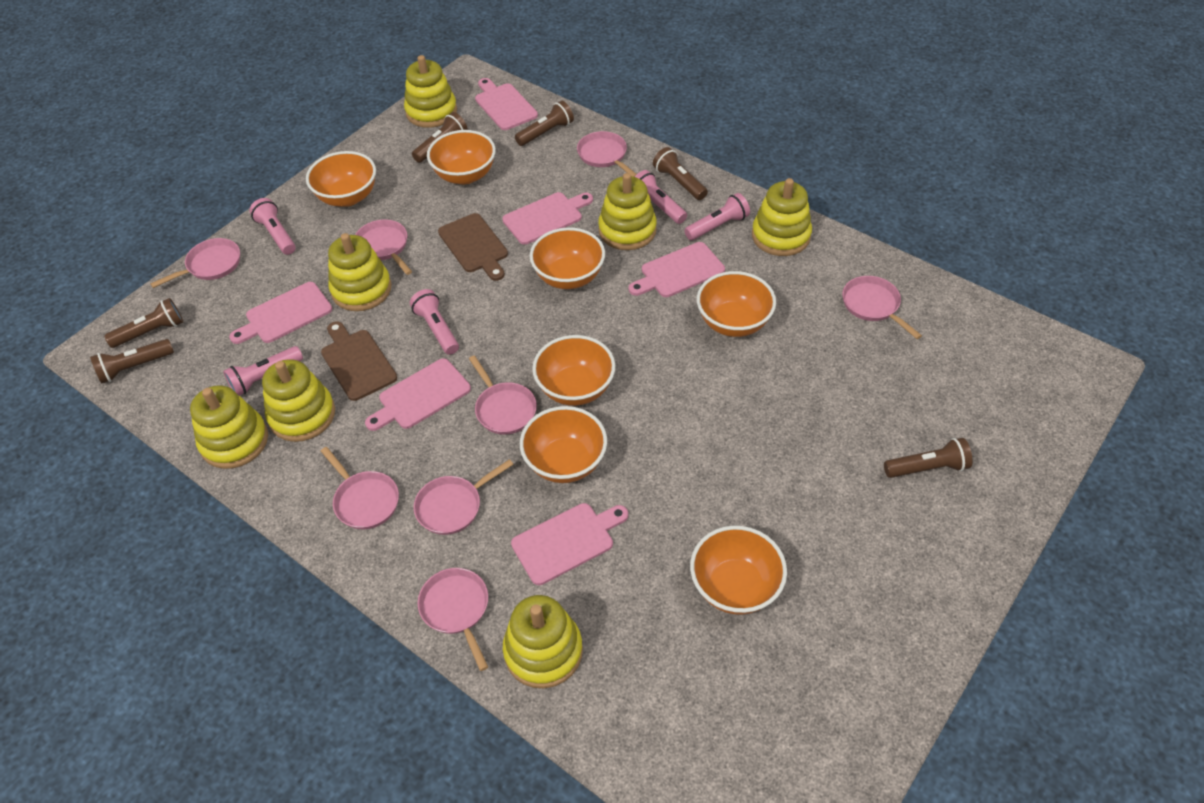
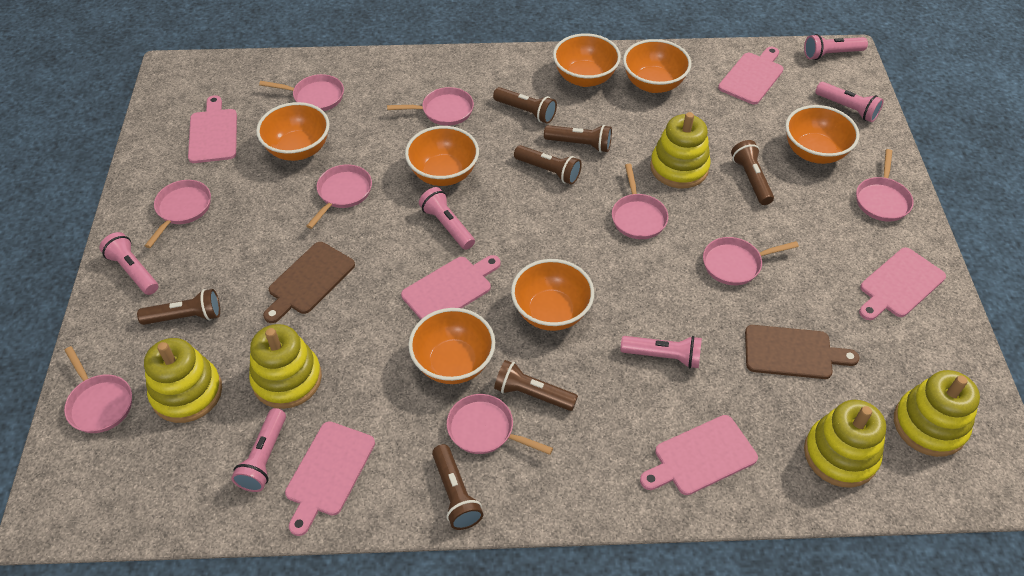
brown flashlight: 6 -> 7
pink flashlight: 5 -> 6
pink pan: 8 -> 9
yellow stacking toy: 7 -> 5

